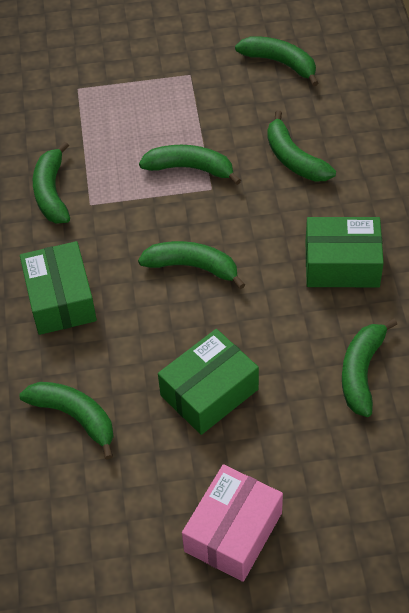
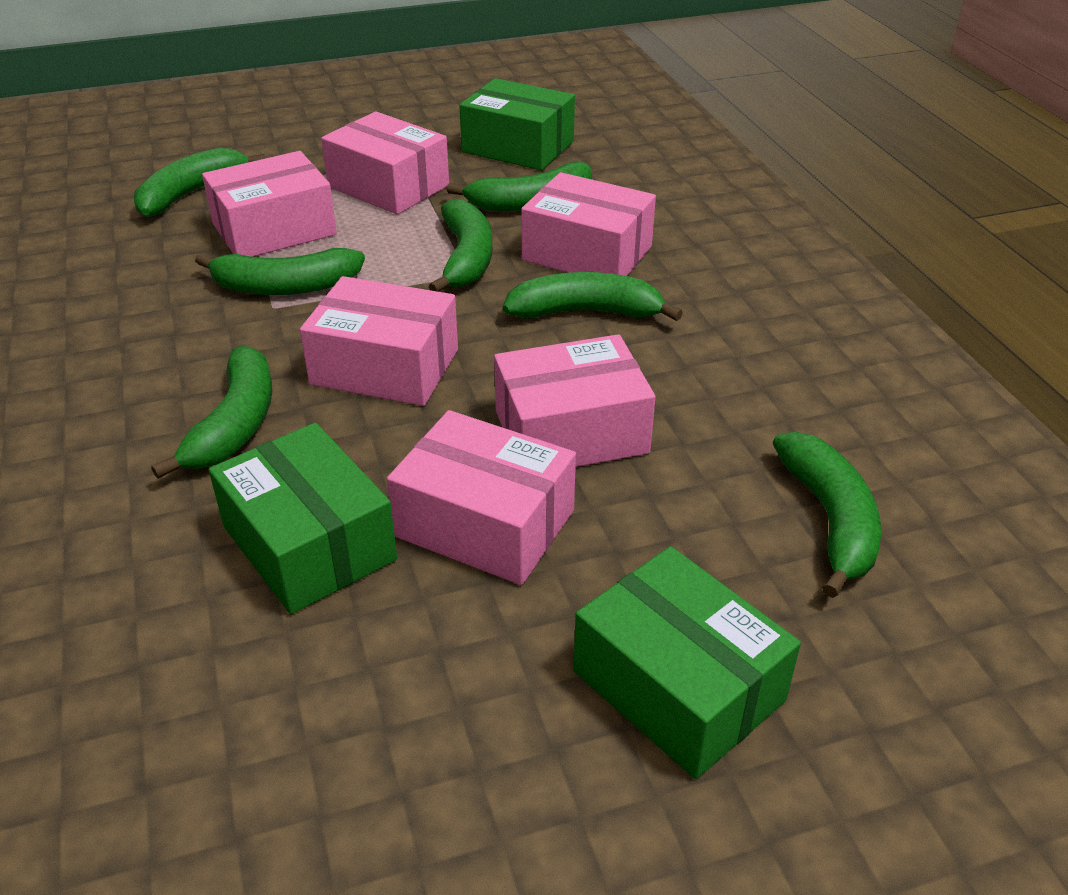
pink box: 1 -> 6

